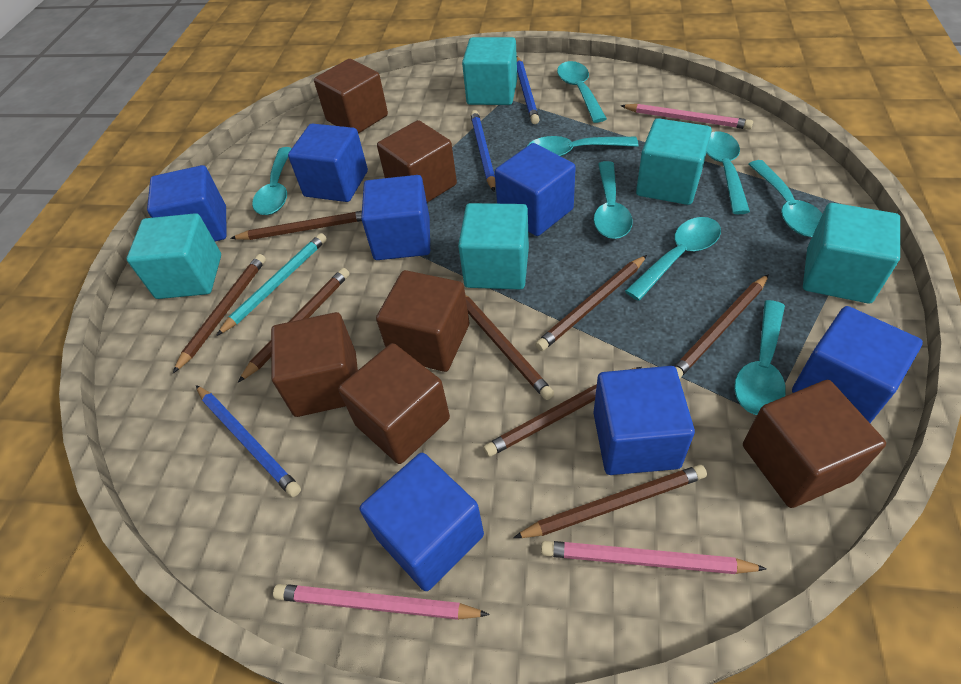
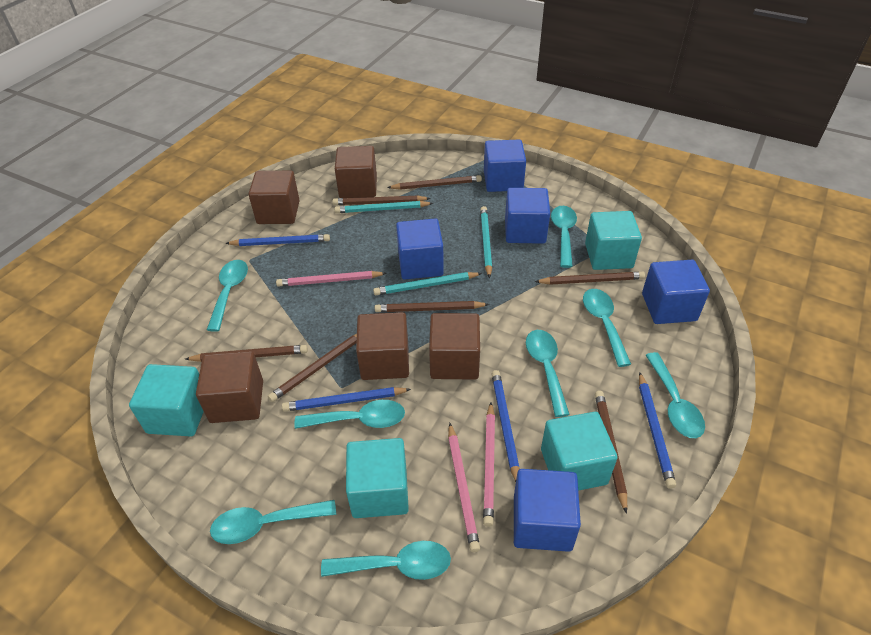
blue cube: 7 -> 5
blue pencil: 3 -> 4
brown cube: 6 -> 5
brown pencil: 8 -> 7
turquoise cube: 5 -> 4
turquoise pencil: 1 -> 3

